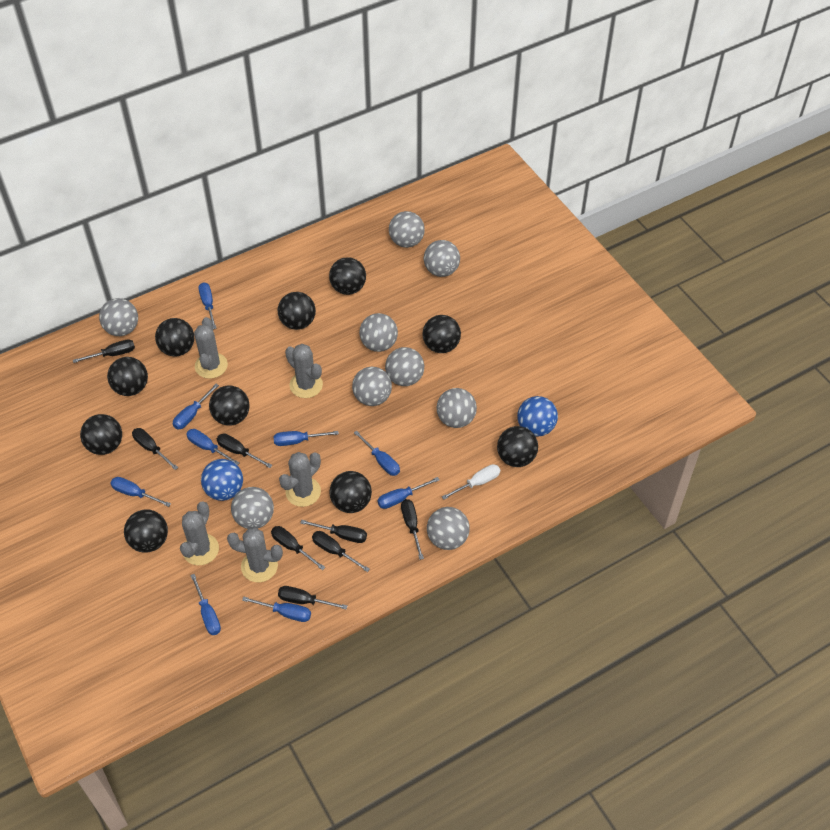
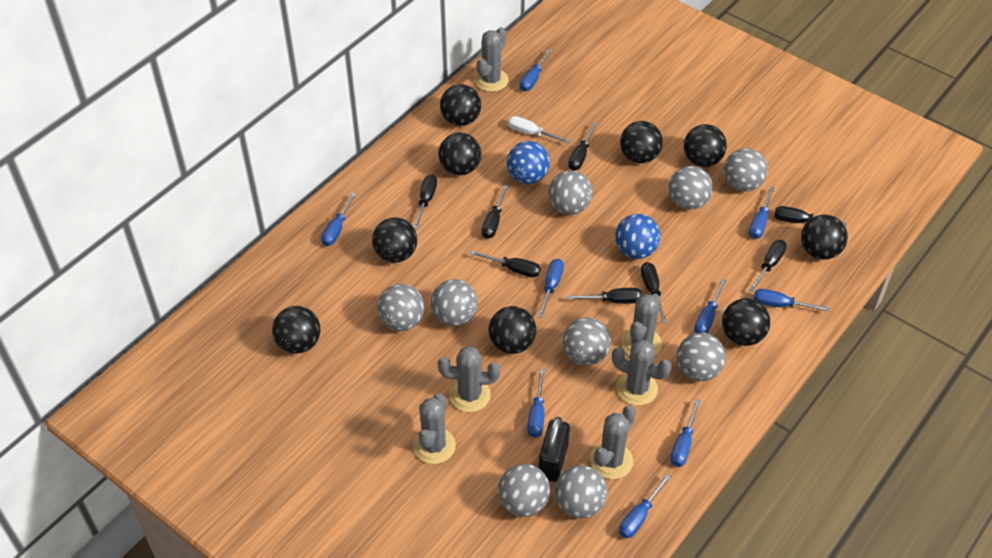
black ball: 10 -> 9
black padlock: 0 -> 1
grey cactus: 5 -> 6

